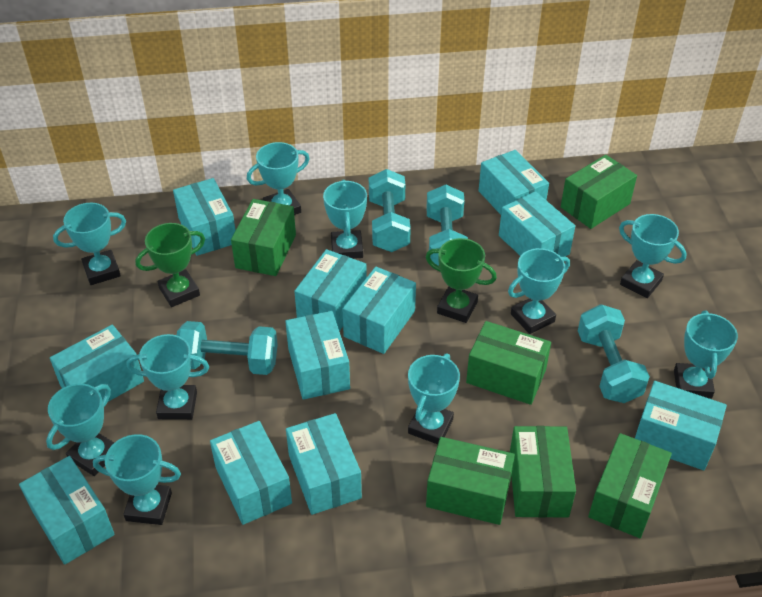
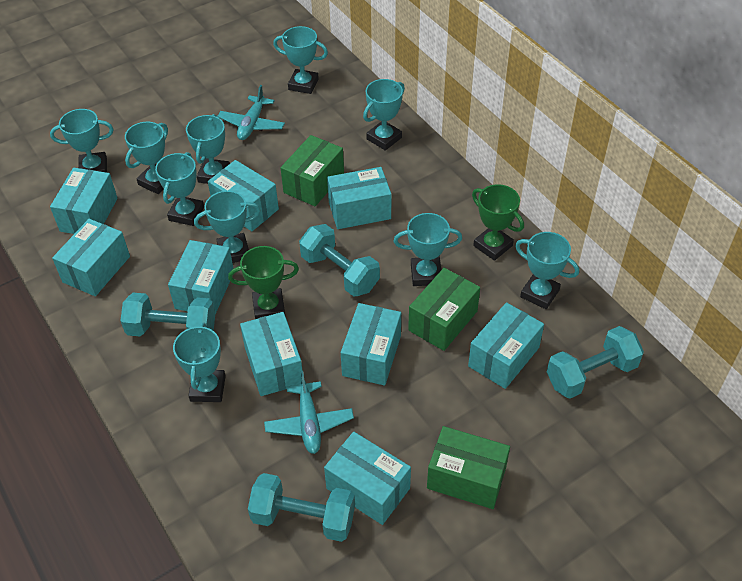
green box: 6 -> 3
turquoise box: 11 -> 9
turquoise plane: 0 -> 2

